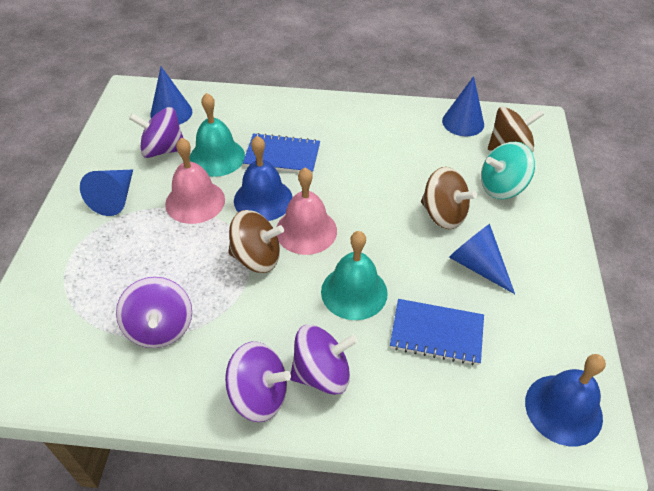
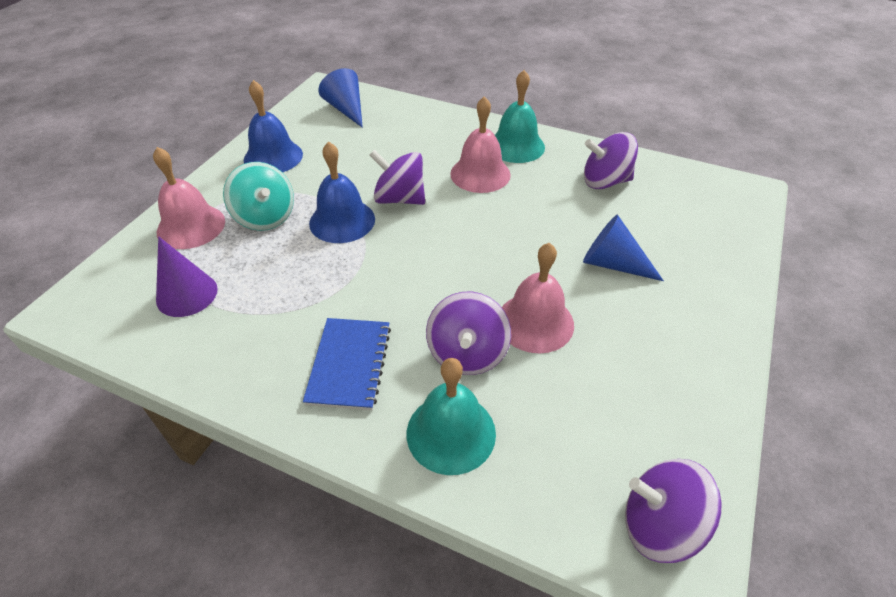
blue cone: 4 -> 2
blue notebook: 2 -> 1
brown spinning top: 3 -> 0
pink bell: 2 -> 3
purple cone: 0 -> 1

